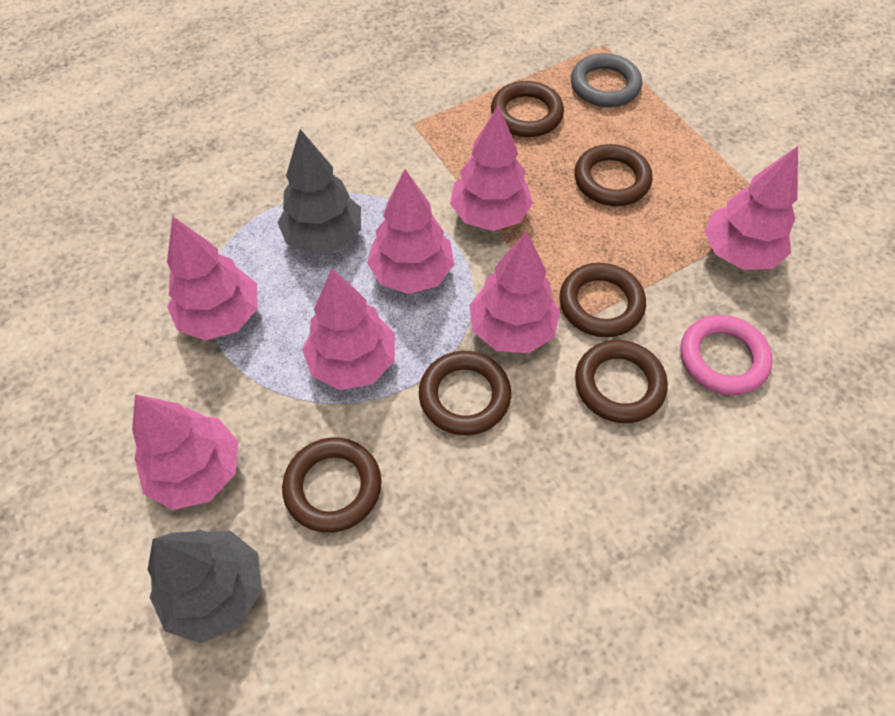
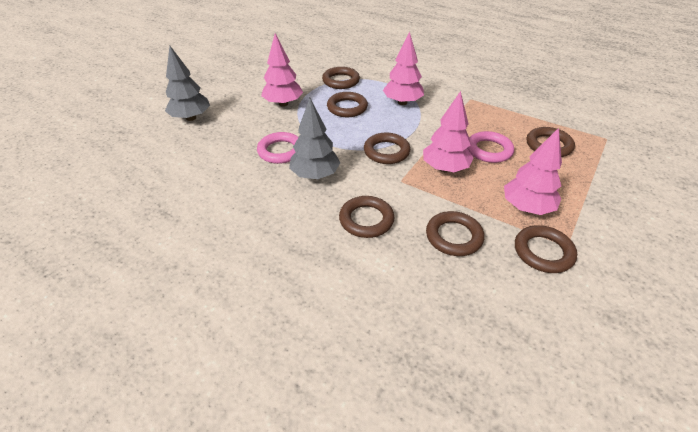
brown ring: 6 -> 7
grey ring: 1 -> 0
pink ring: 1 -> 2
pink tree: 7 -> 4

